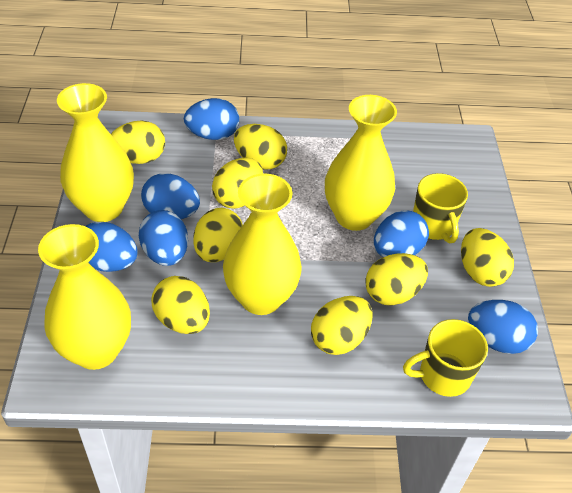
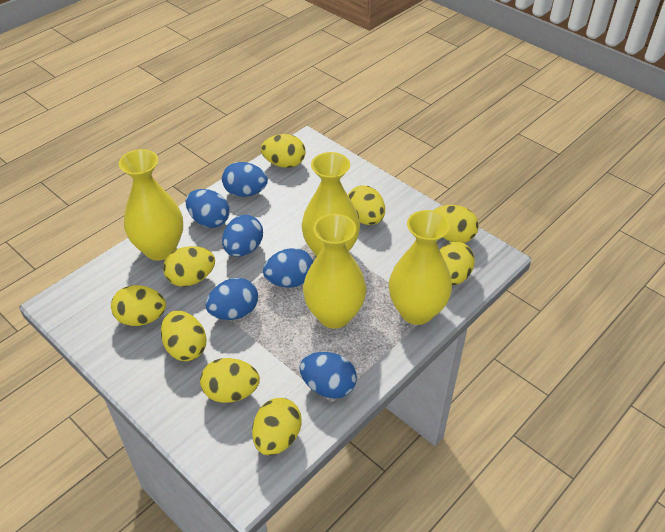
yellow egg: 8 -> 9
yellow mug: 2 -> 0

